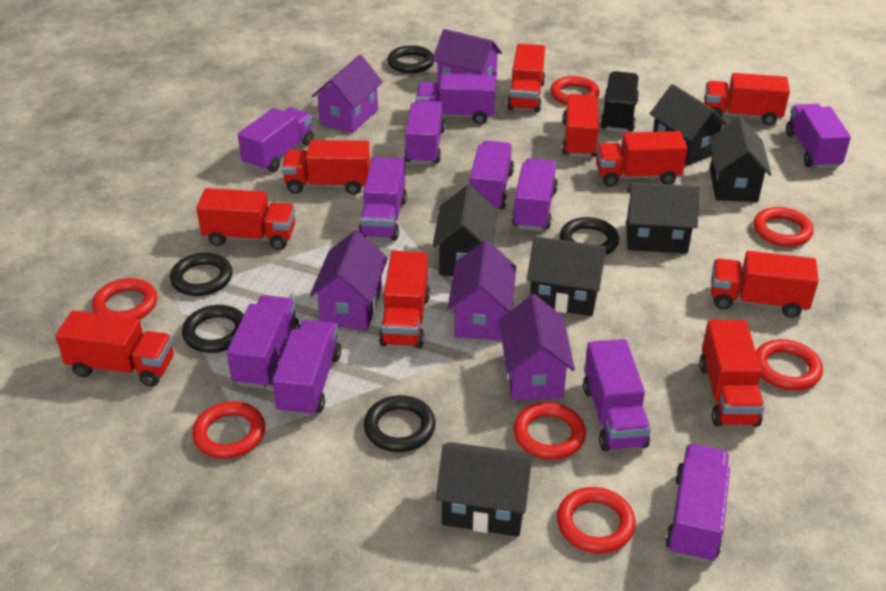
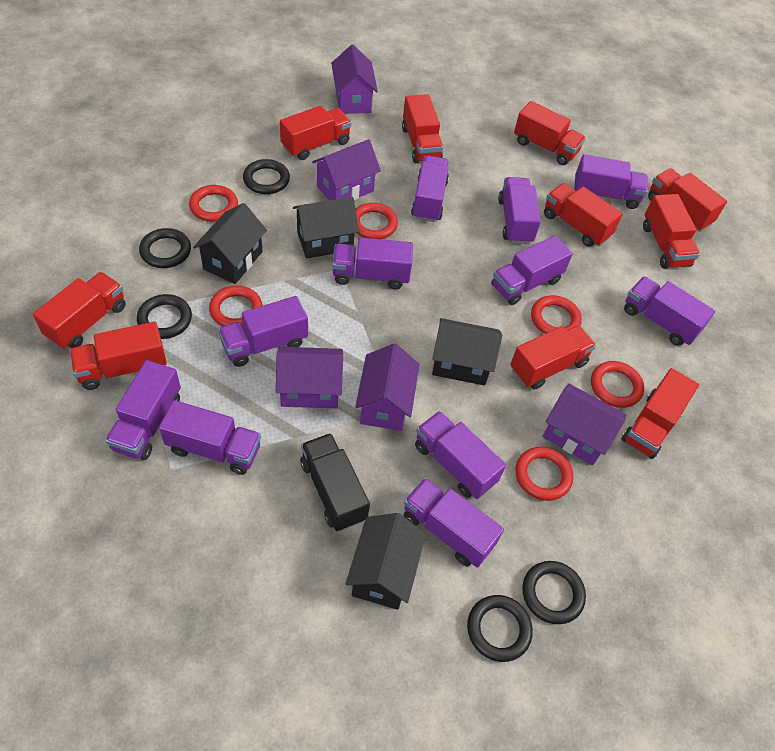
black house: 6 -> 4
red ring: 7 -> 6

